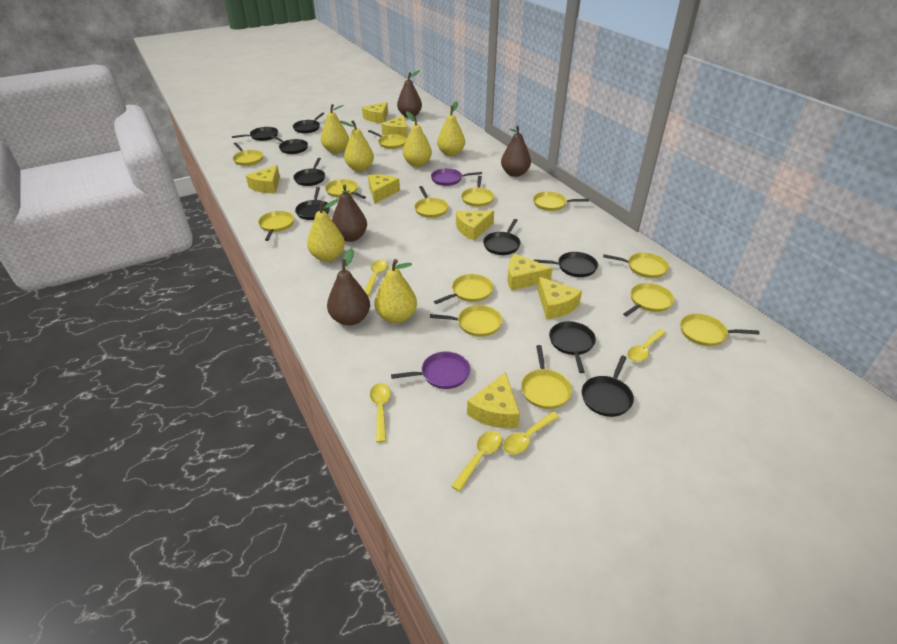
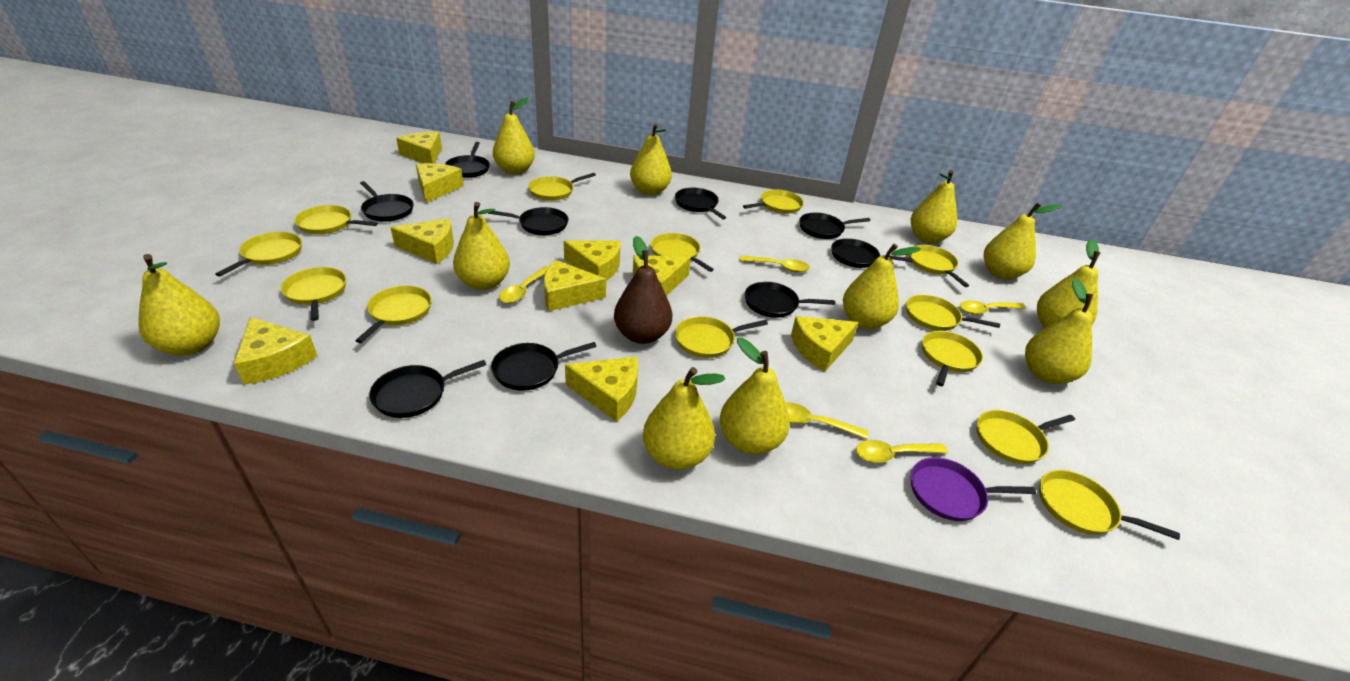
brown pear: 4 -> 1
purple pan: 2 -> 1
yellow cheese: 8 -> 9
yellow pear: 6 -> 11

